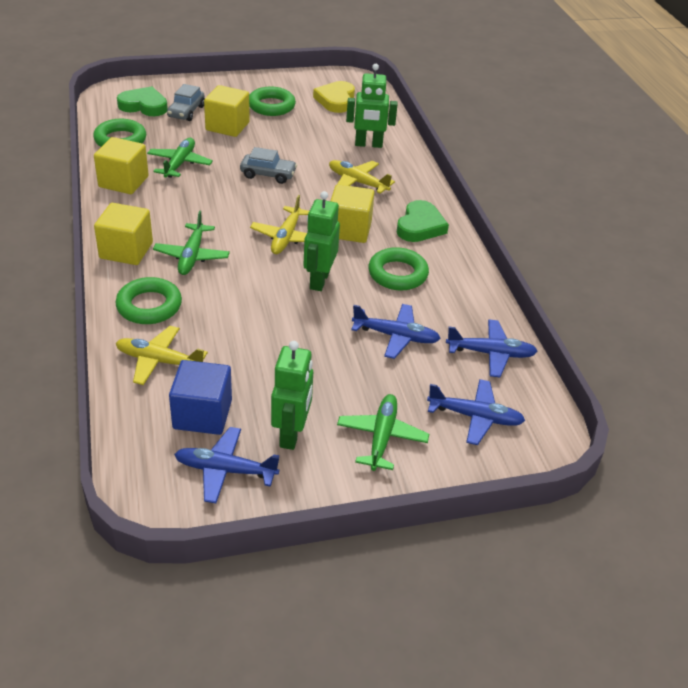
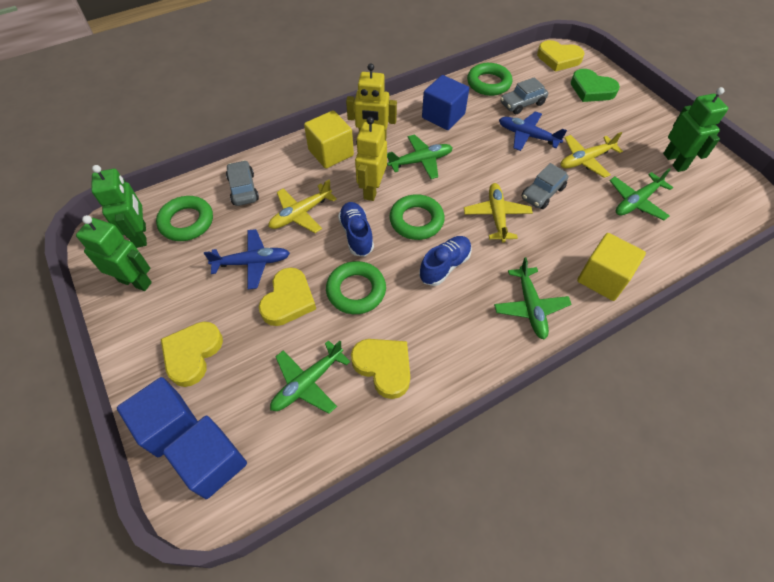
blue cube: 1 -> 3
blue plane: 4 -> 2
blue shoe: 0 -> 2
green heart: 2 -> 1
green plane: 3 -> 4
grey car: 2 -> 3
yellow cube: 4 -> 2
yellow heart: 1 -> 4
yellow robot: 0 -> 2

